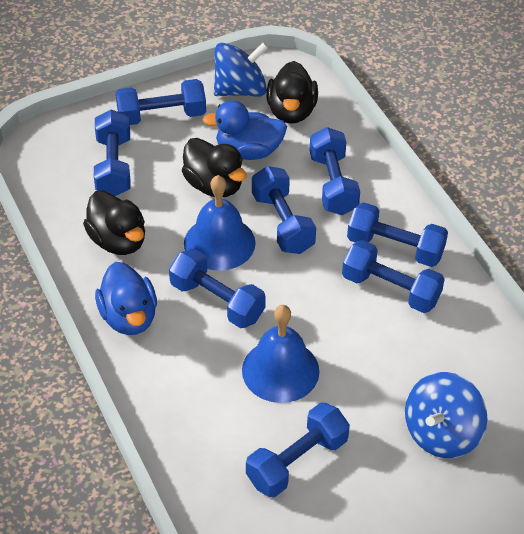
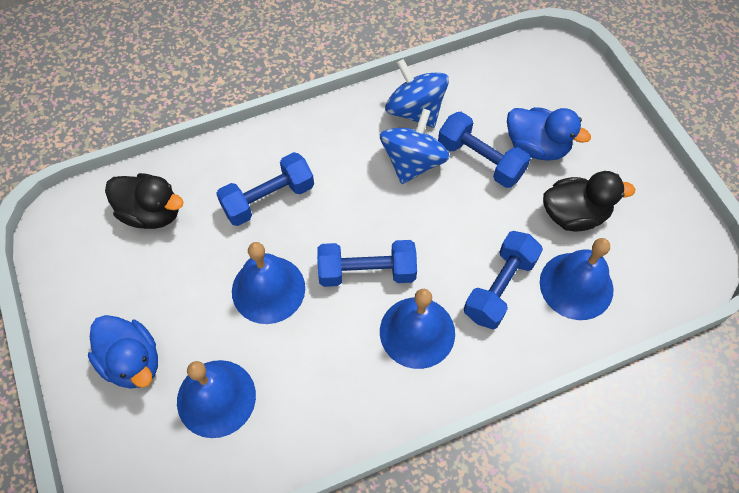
black duck: 3 -> 2
blue bell: 2 -> 4
blue dumbbell: 8 -> 4

